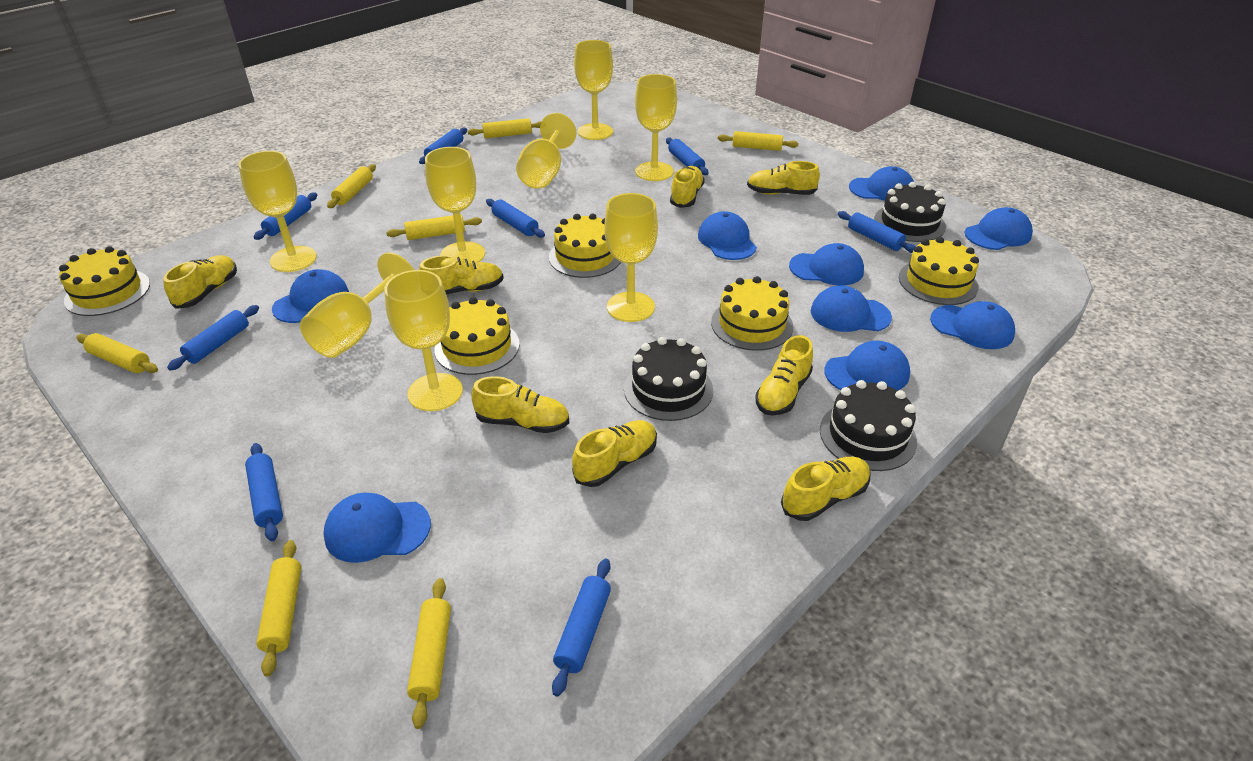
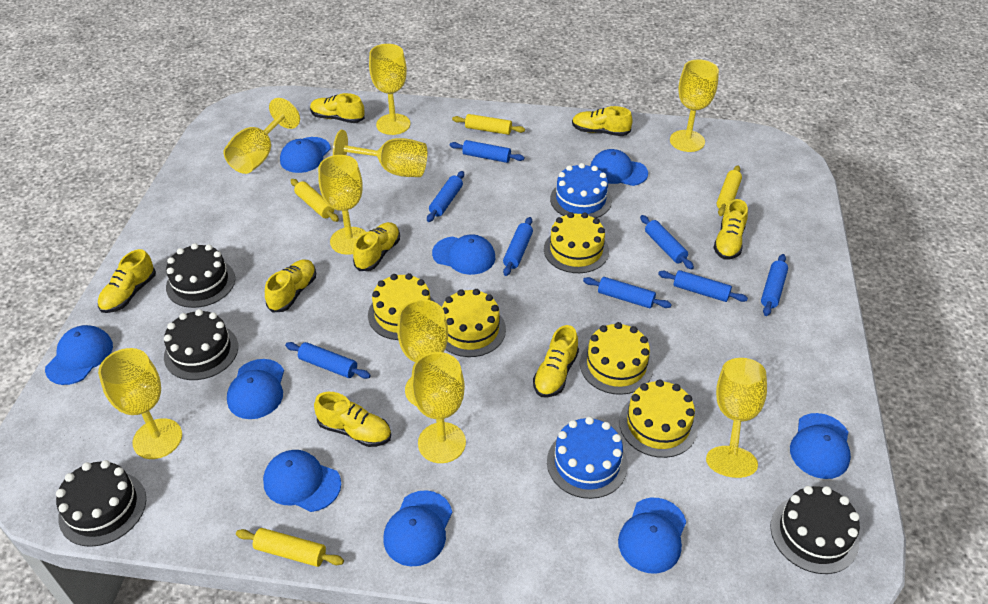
black cake: 3 -> 4
blue cake: 0 -> 2
yellow goblet: 8 -> 9
yellow rolling pin: 7 -> 4

